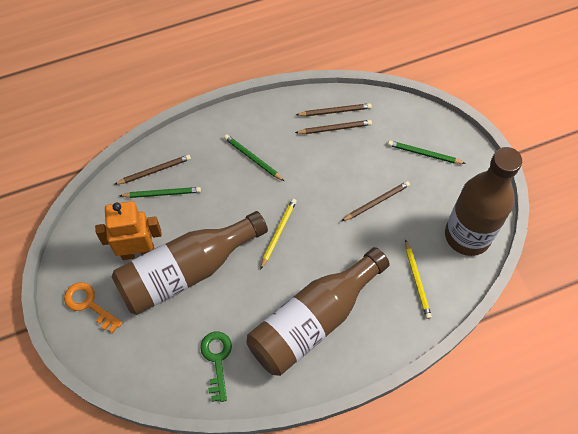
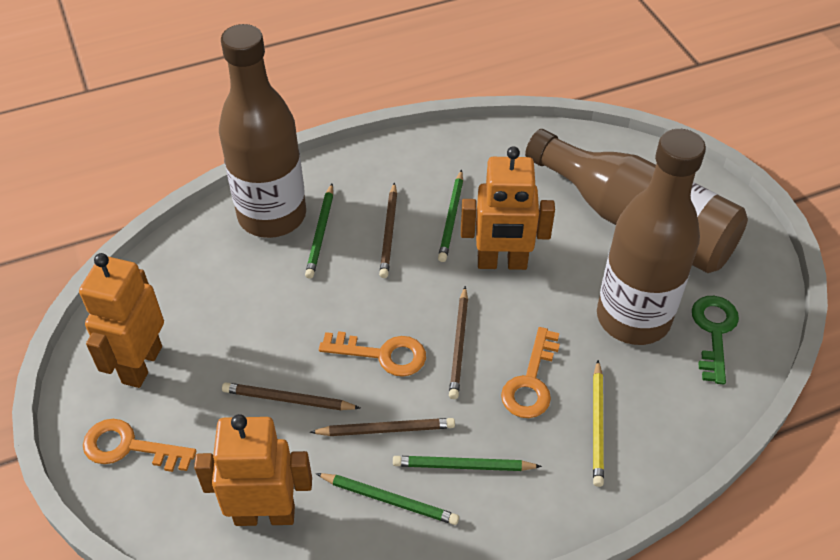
green pencil: 3 -> 4
orange key: 1 -> 3
orange robot: 1 -> 3
yellow pencil: 2 -> 1

